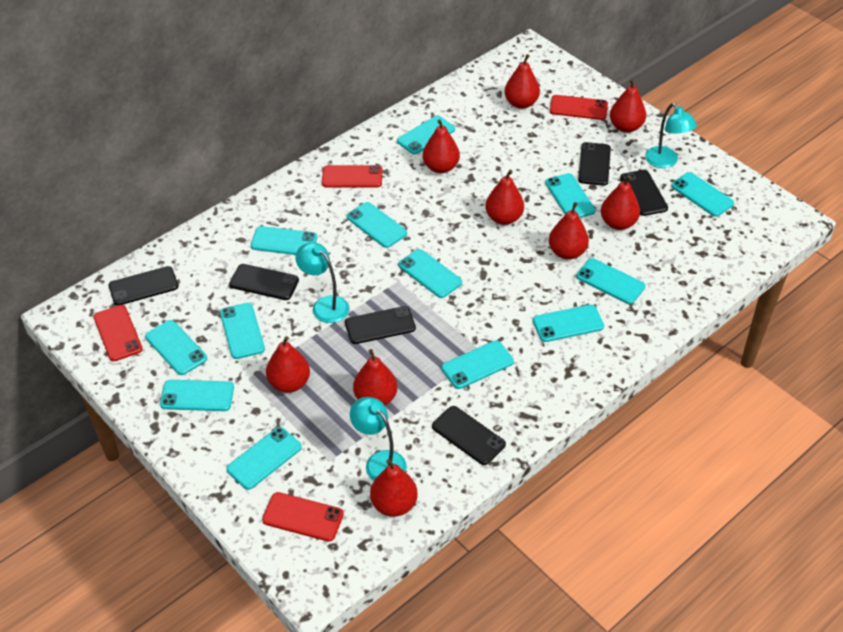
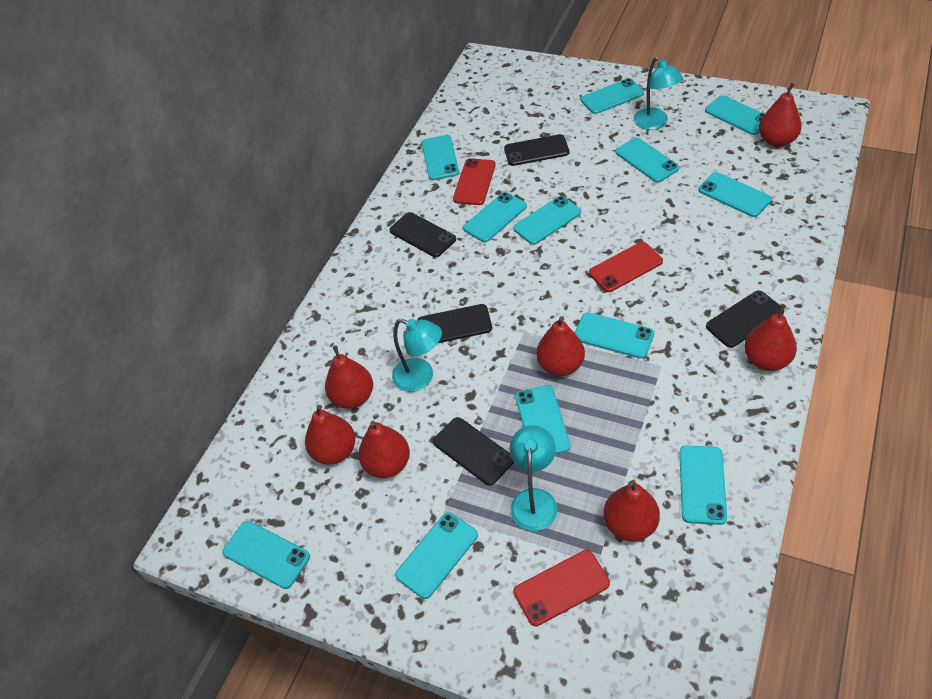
black phone: 6 -> 5
red pear: 9 -> 7
red phone: 4 -> 3
turquoise phone: 13 -> 12

